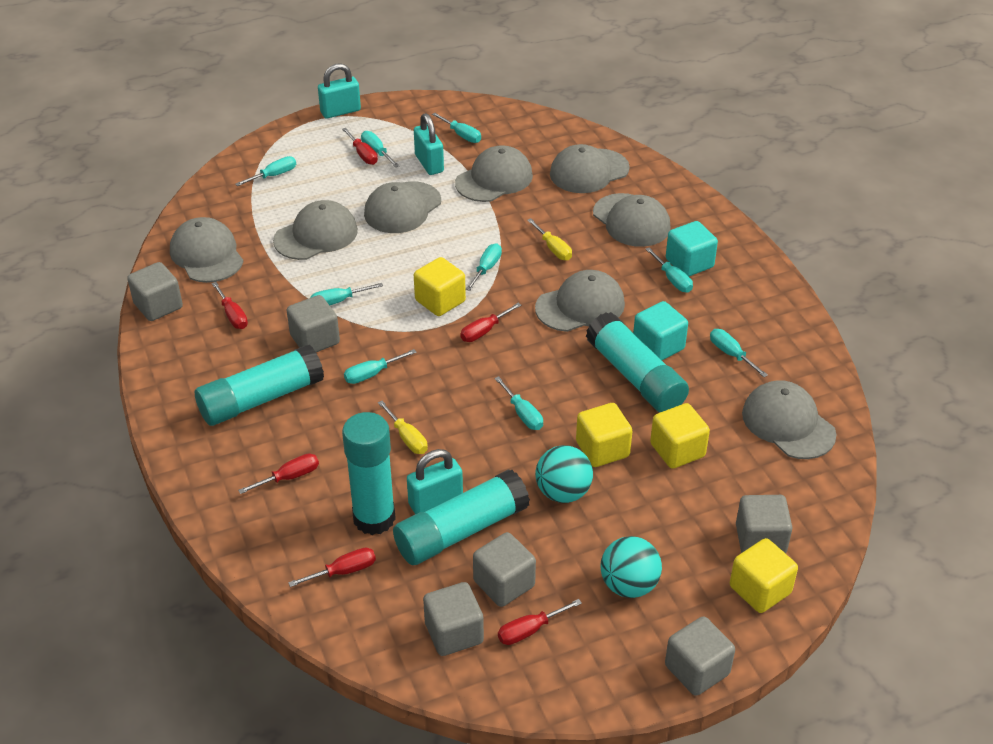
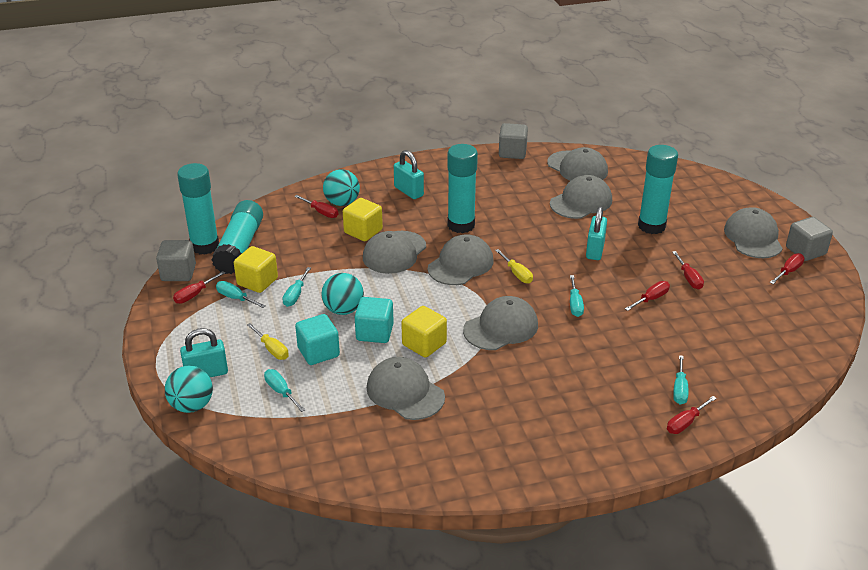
grey cap: 8 -> 7
grey cube: 6 -> 3
turquoise ball: 2 -> 3
turquoise screwdriver: 9 -> 5
yellow cube: 4 -> 3

